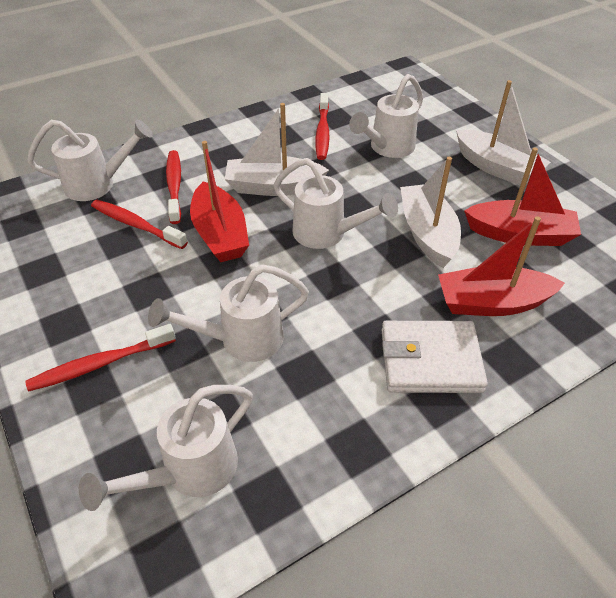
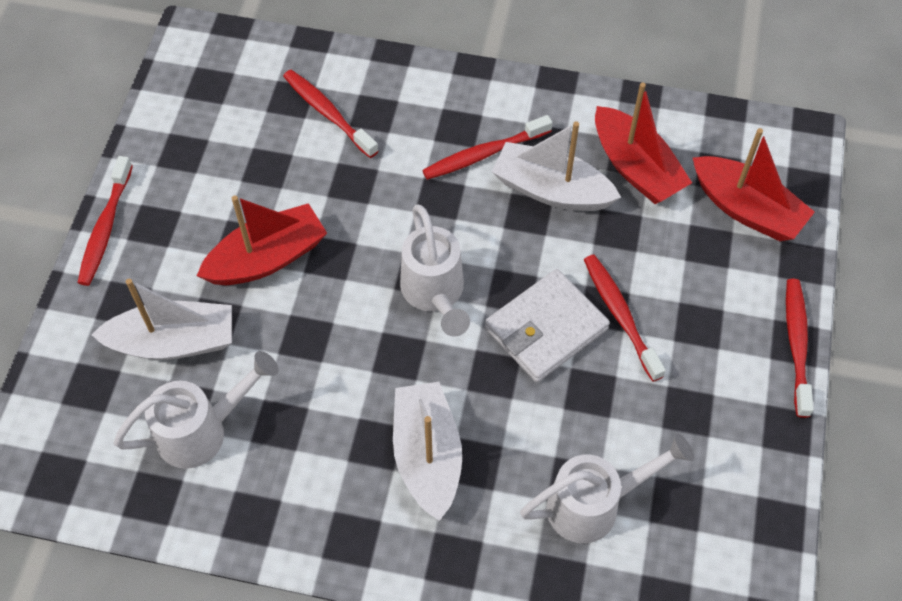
red toothbrush: 4 -> 5
white watering can: 5 -> 3

